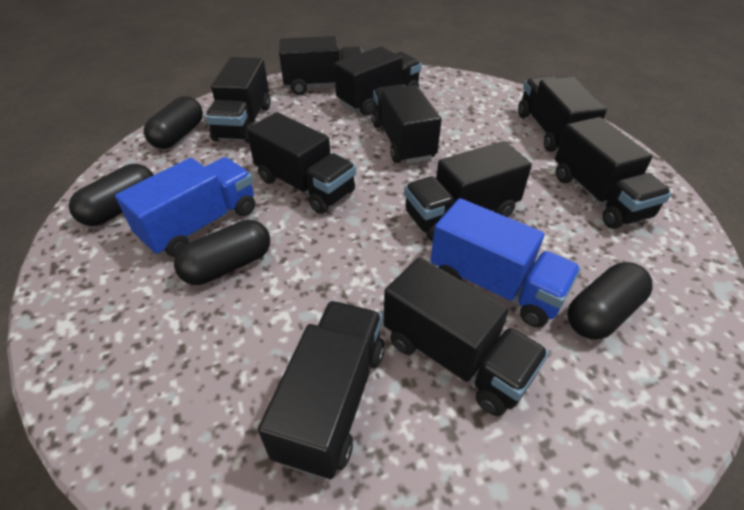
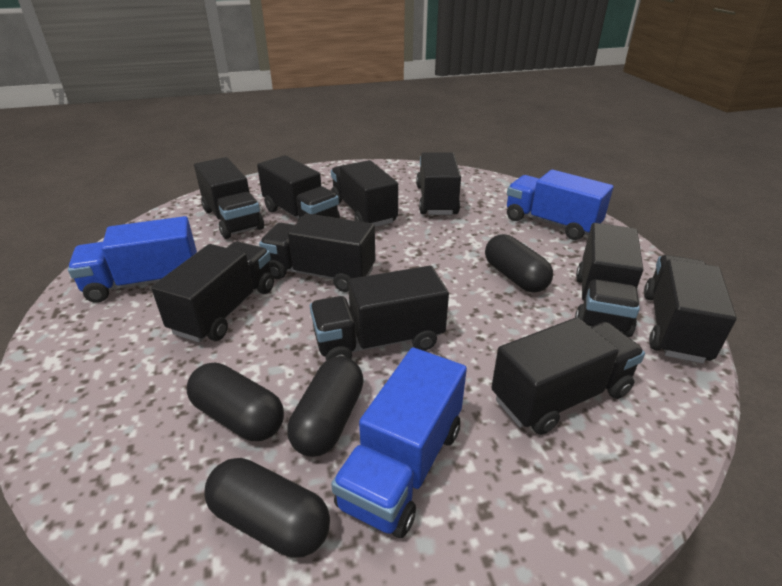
blue truck: 2 -> 3

